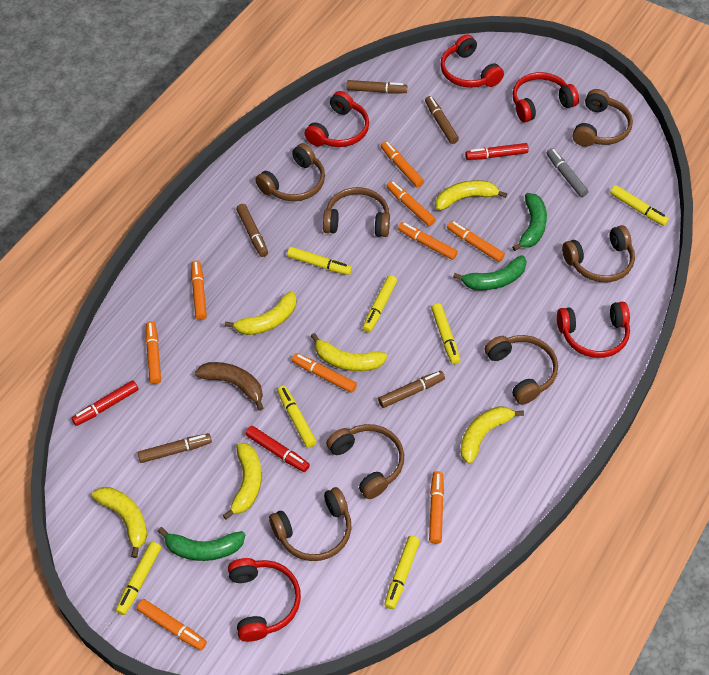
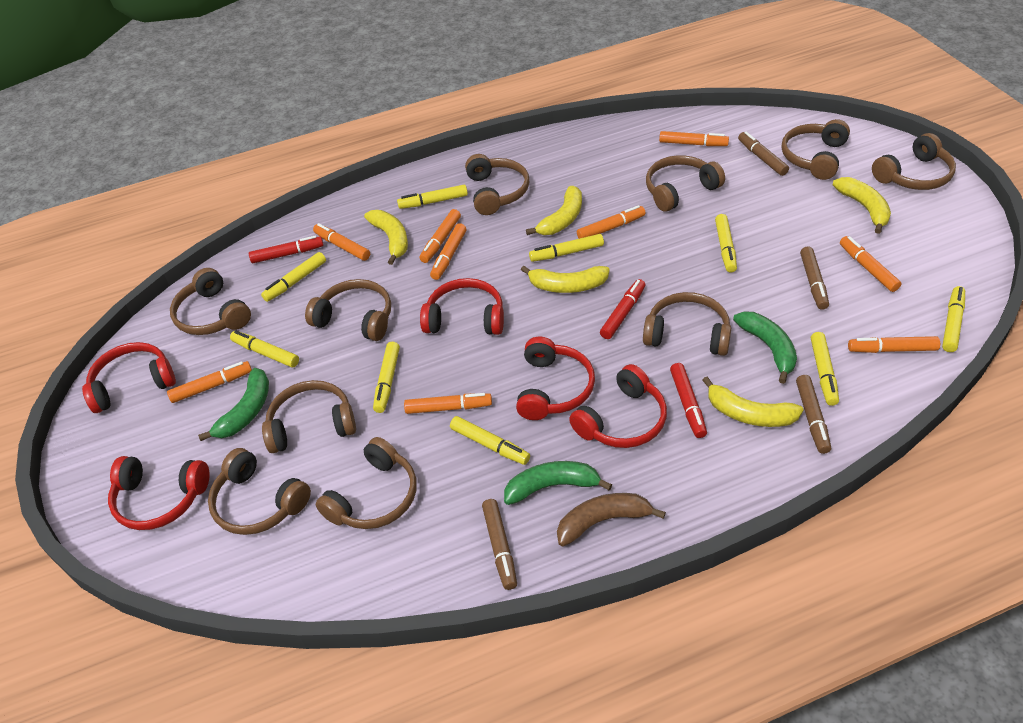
brown headphones: 7 -> 10
brown marker: 5 -> 4
grey marker: 1 -> 0
yellow banana: 6 -> 5
yellow marker: 7 -> 9

